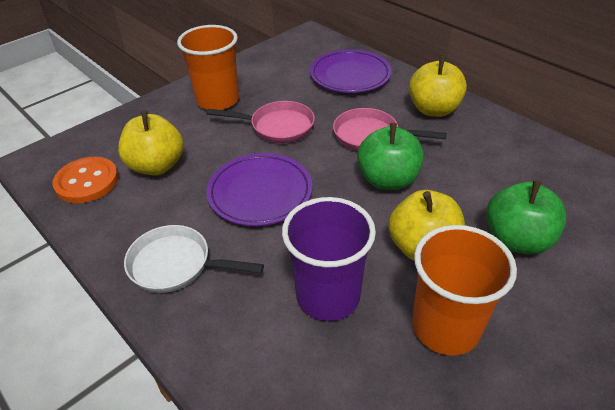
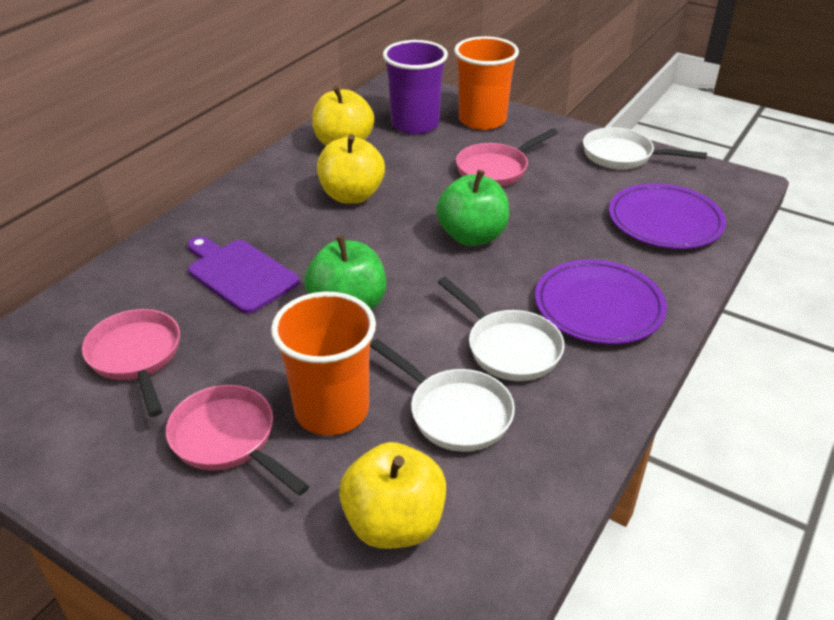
orange button: 1 -> 0
pink pan: 2 -> 3
purple cutting board: 0 -> 1
white pan: 1 -> 3

